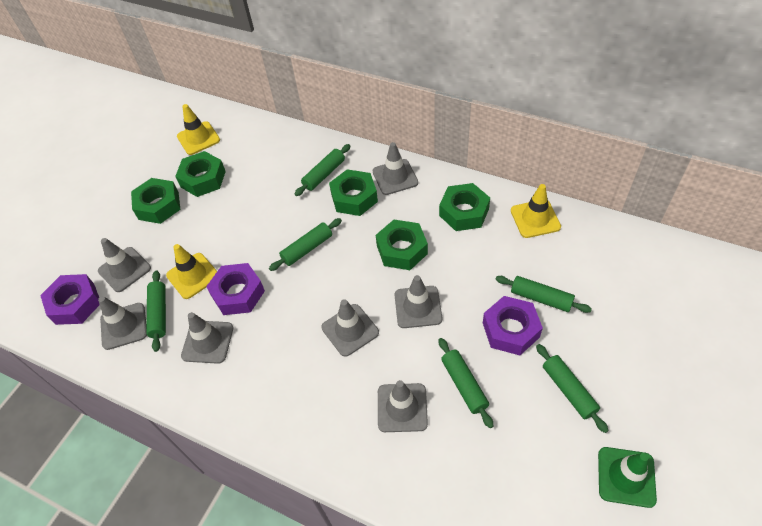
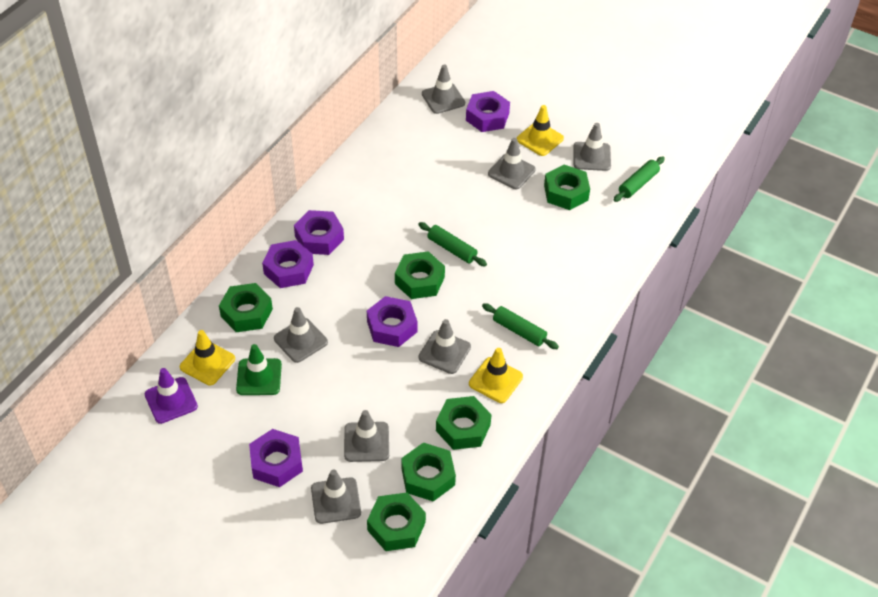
green nut: 5 -> 6
green rolling pin: 6 -> 3
purple nut: 3 -> 5
purple traffic cone: 0 -> 1

